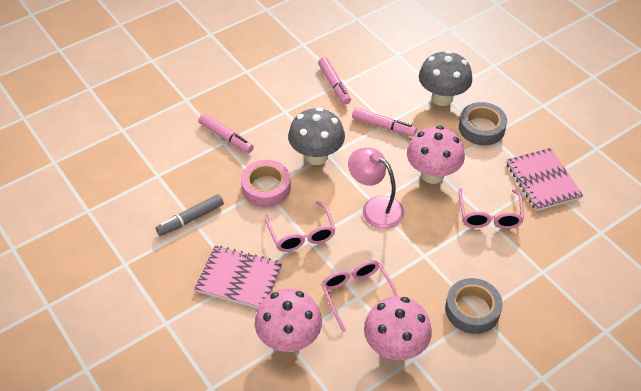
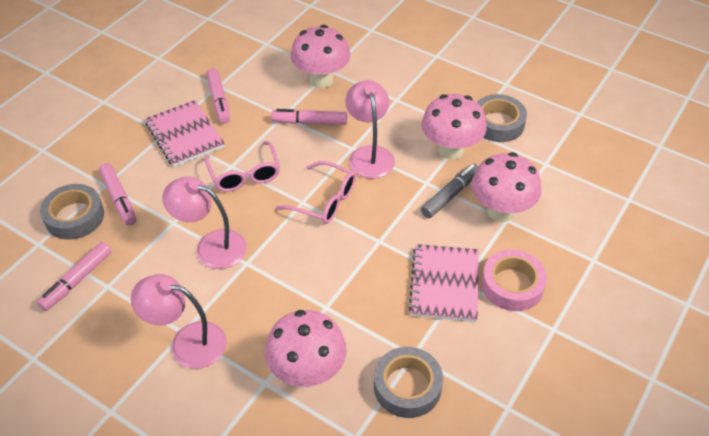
grey mushroom: 2 -> 0
grey tape: 2 -> 3
pink glasses: 3 -> 2
pink lamp: 1 -> 3
pink marker: 3 -> 4
pink mushroom: 3 -> 4

